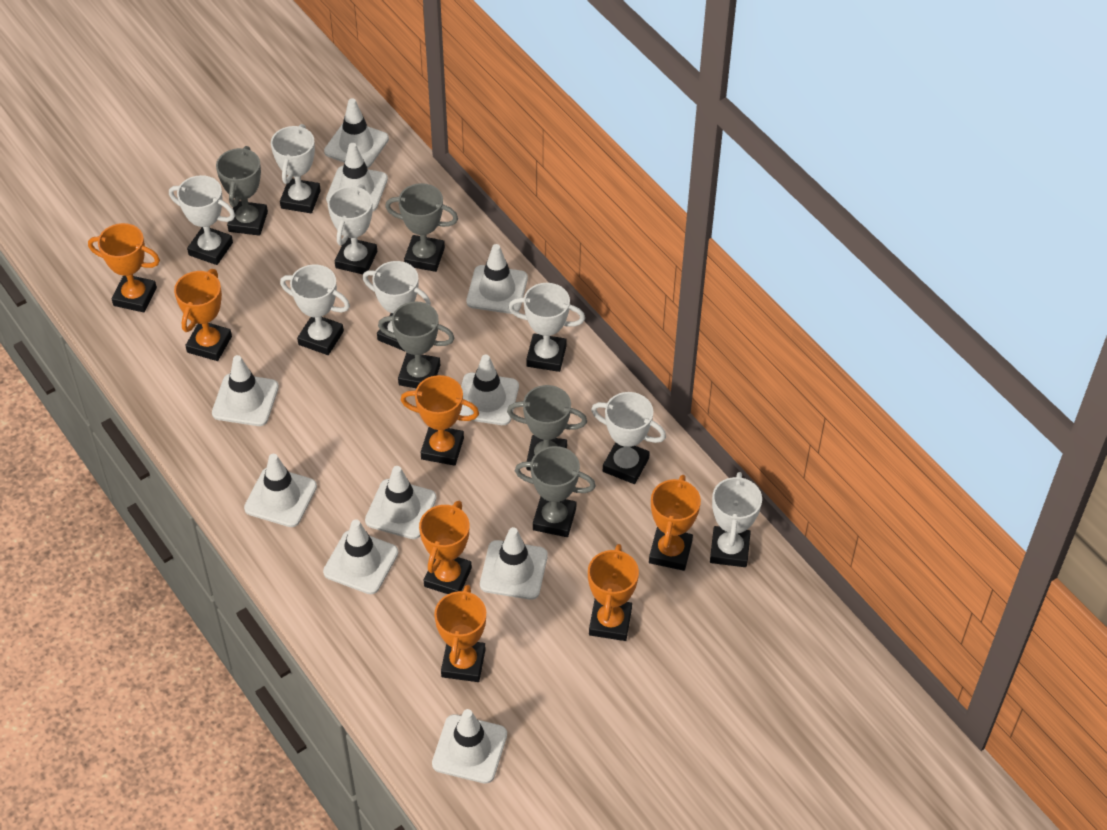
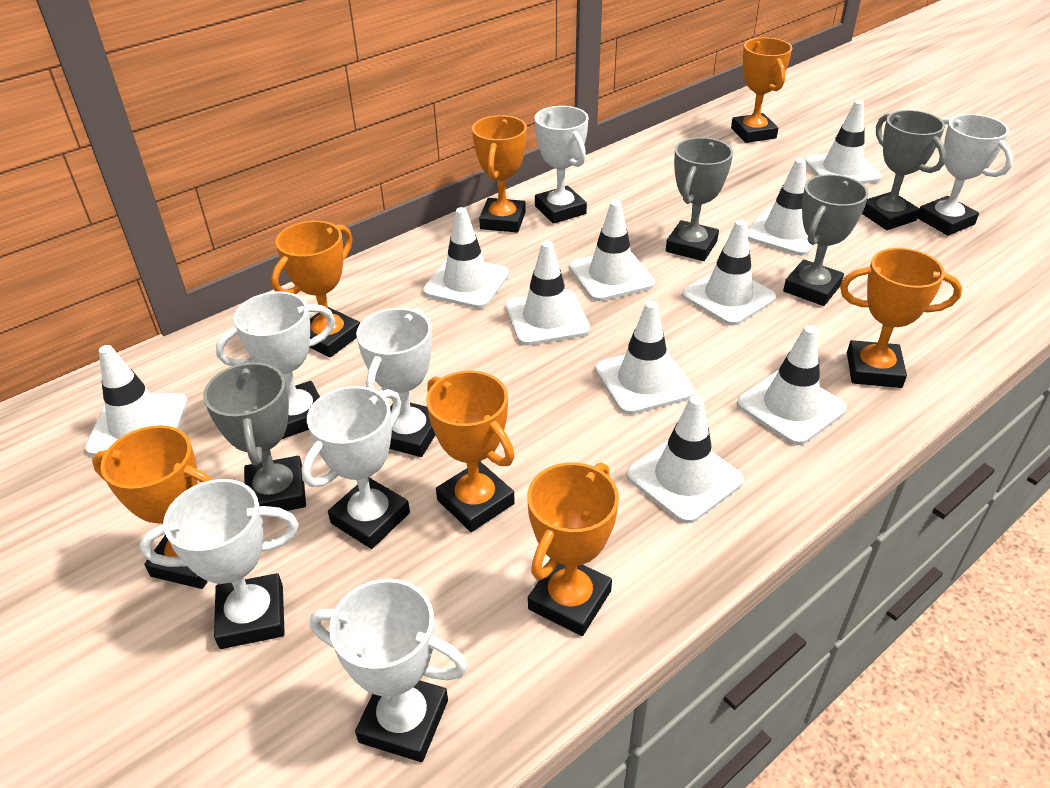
grey trophy: 5 -> 4
white trophy: 8 -> 7

